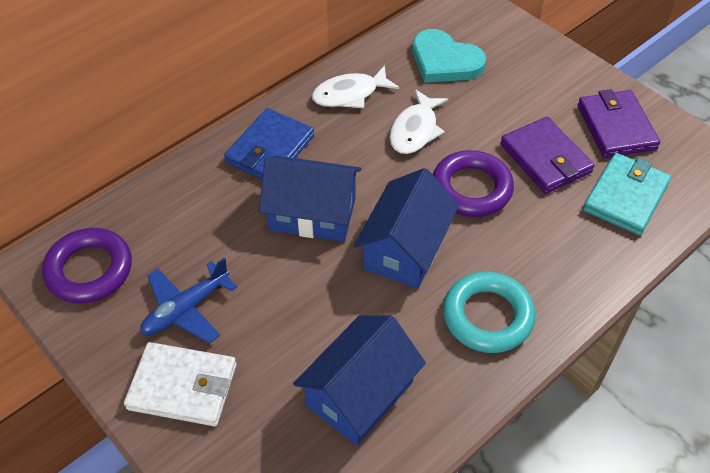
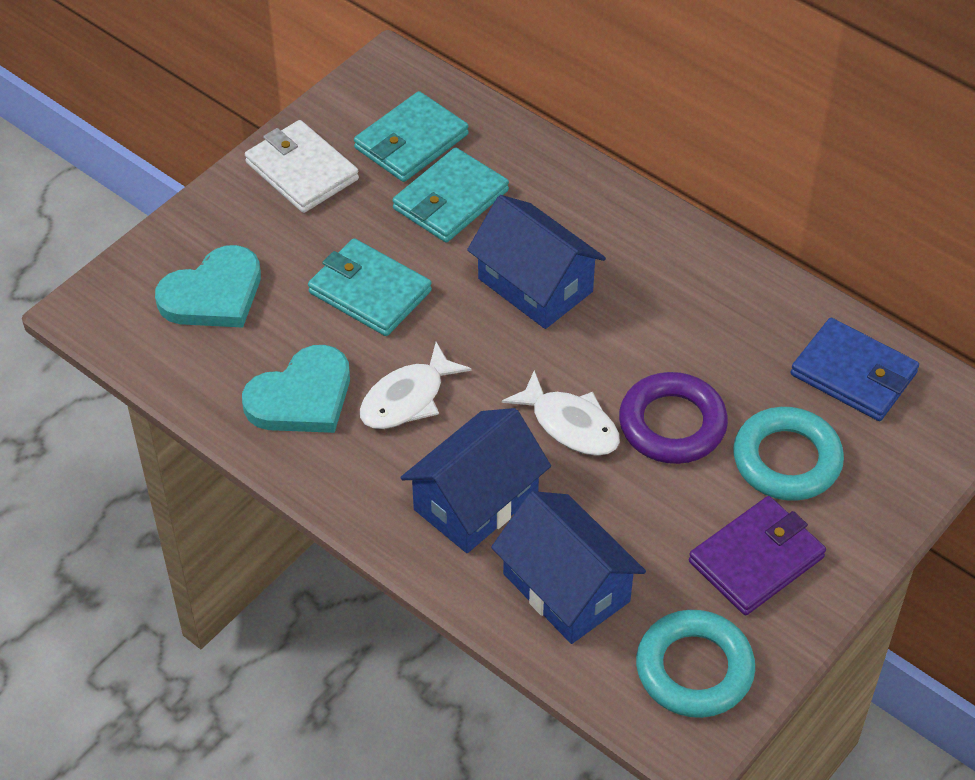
blue plane: 1 -> 0
purple ring: 2 -> 1
purple wallet: 2 -> 1
turquoise heart: 1 -> 2
turquoise ring: 1 -> 2
turquoise wallet: 1 -> 3

